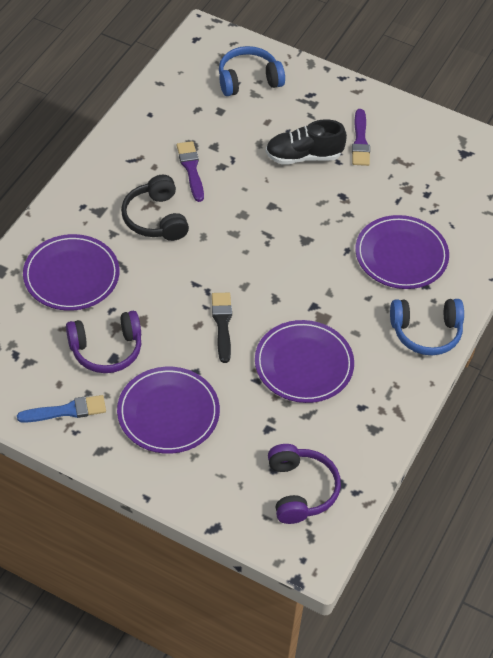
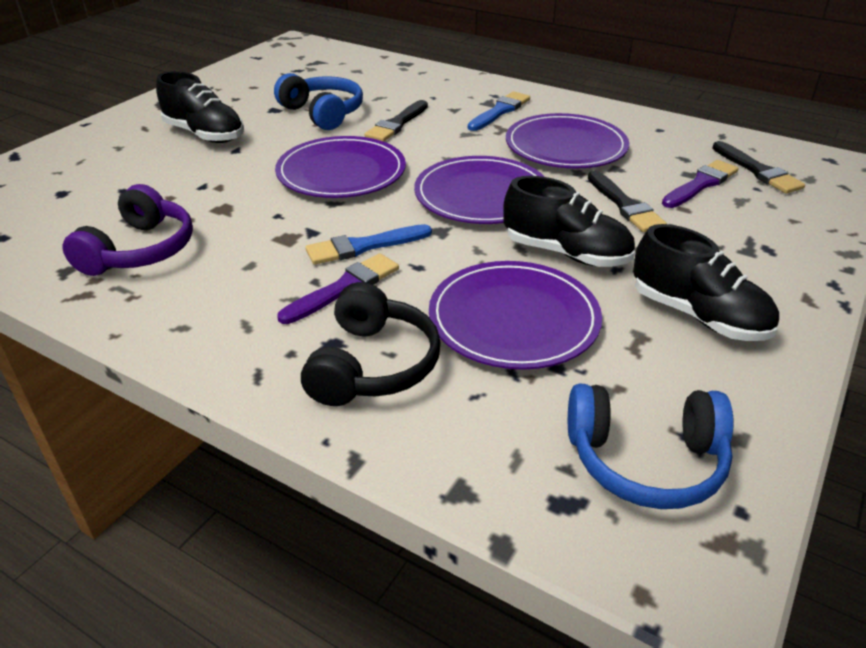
black brush: 1 -> 3
black shoe: 1 -> 3
blue brush: 1 -> 2
purple headphones: 2 -> 1

